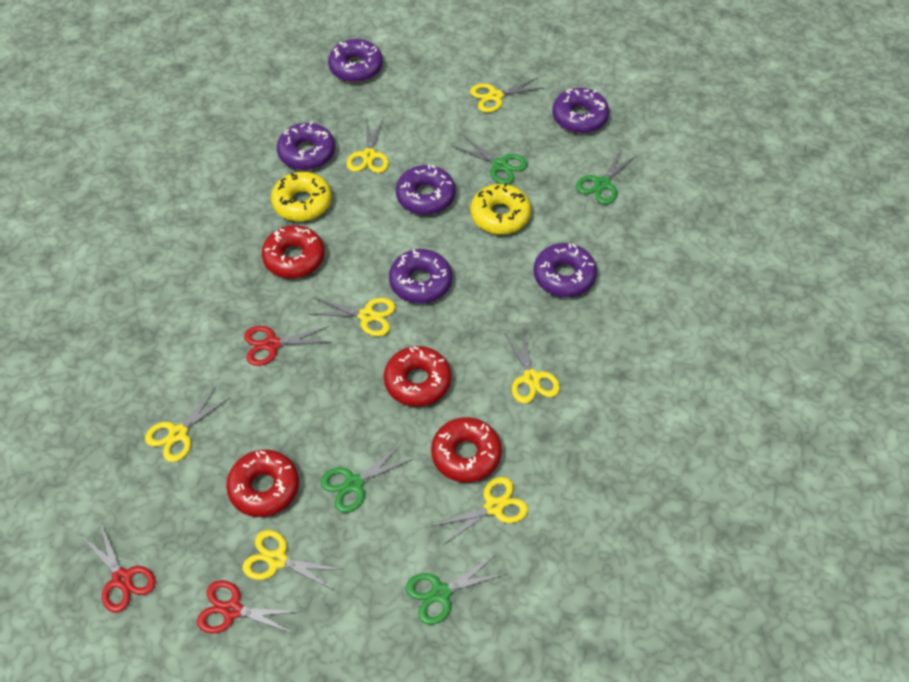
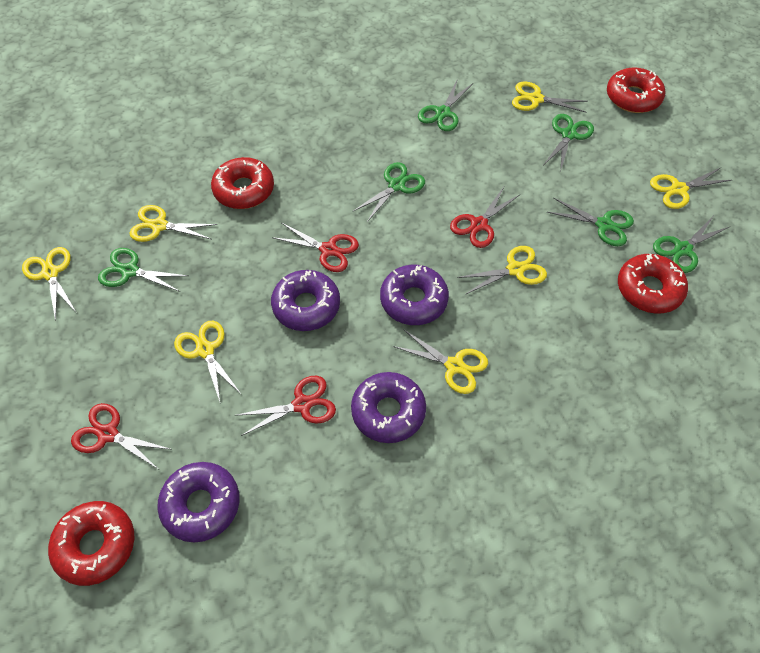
green scissors: 4 -> 6
purple donut: 6 -> 4
red scissors: 3 -> 4
yellow donut: 2 -> 0

